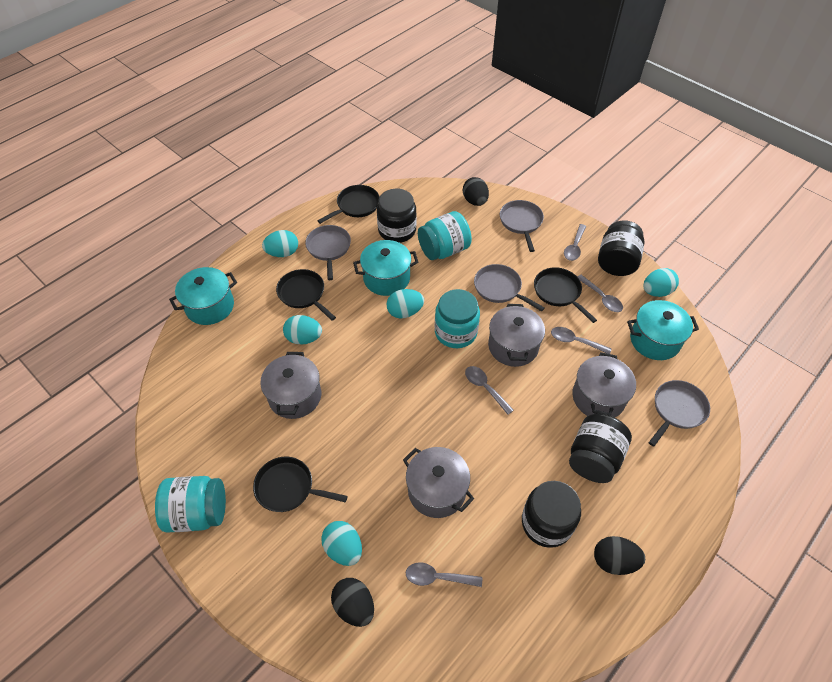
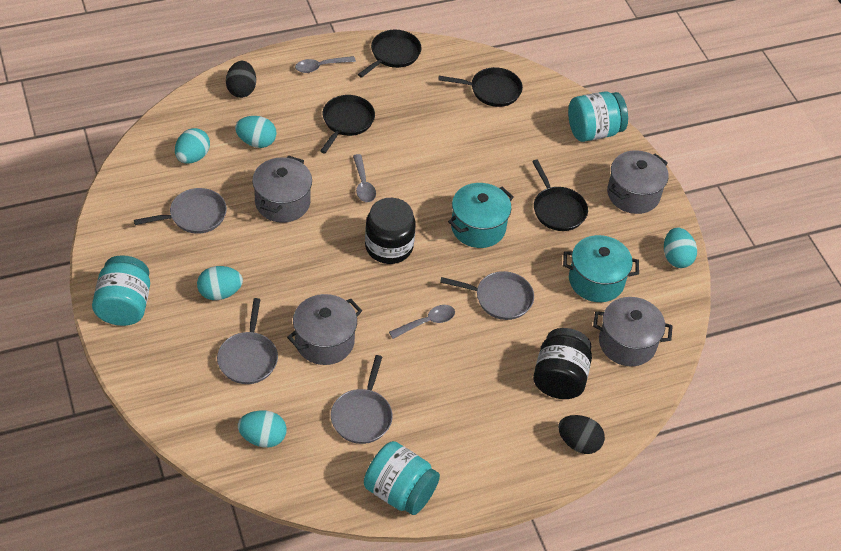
black egg: 3 -> 2
black jar: 4 -> 2
grey spoon: 5 -> 3
turquoise pot: 3 -> 2

